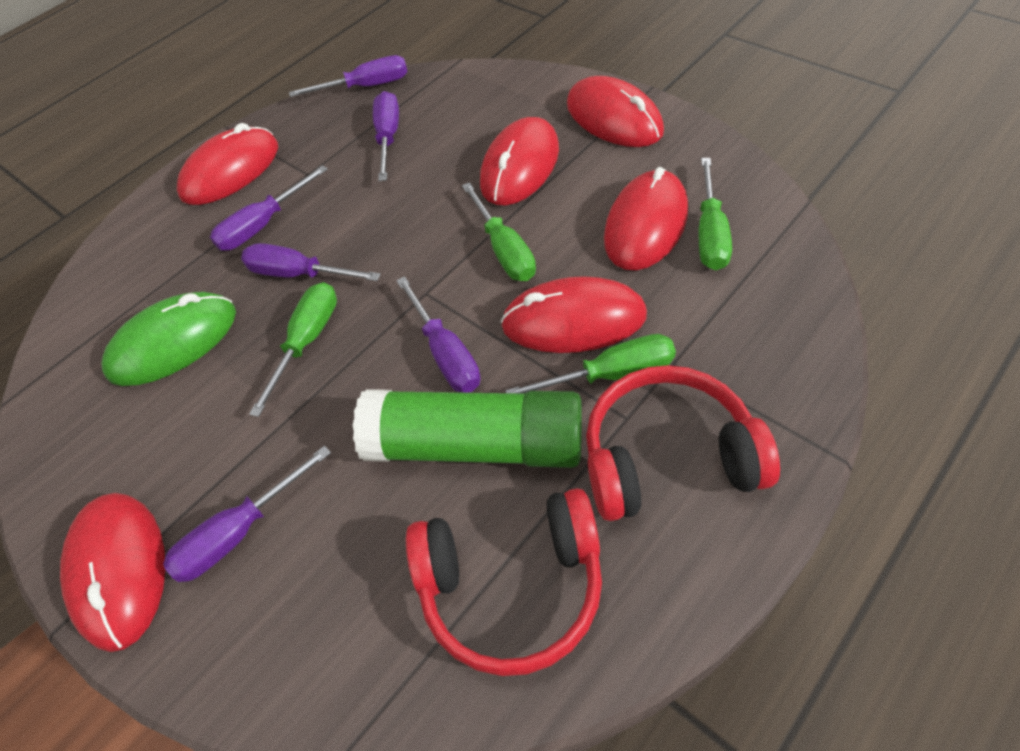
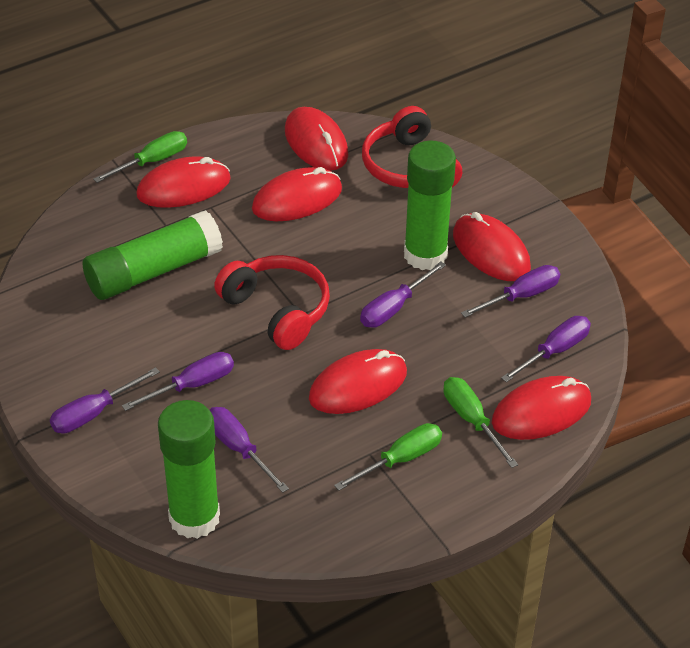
green glue stick: 1 -> 3
green mouse: 1 -> 0
green screwdriver: 4 -> 3

